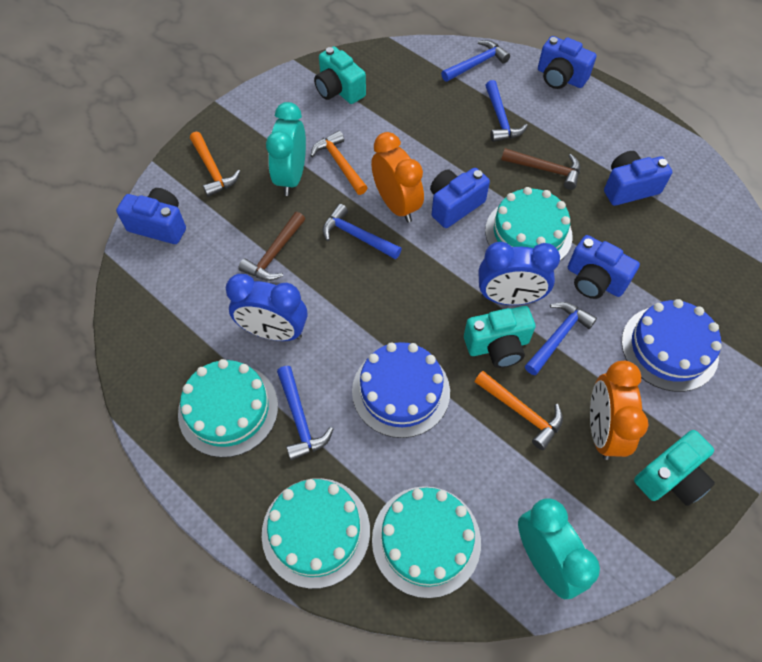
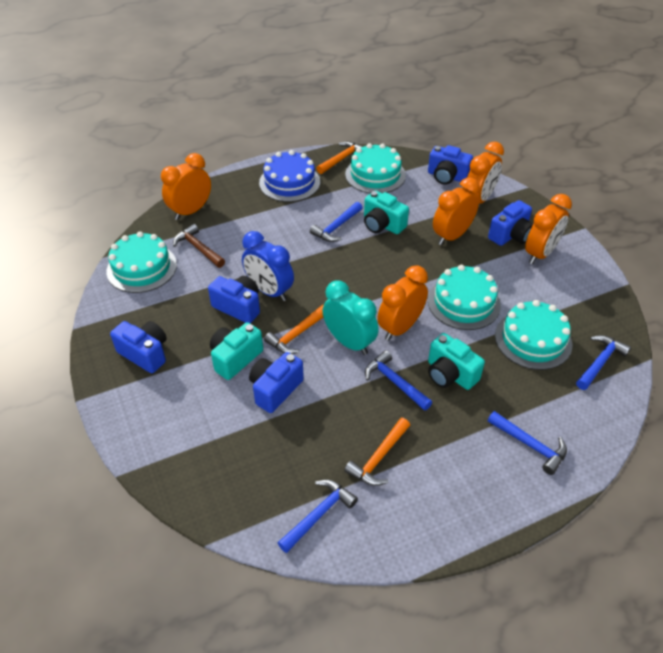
blue cake: 2 -> 1
blue clock: 2 -> 1
brown hammer: 2 -> 1
orange clock: 2 -> 5
turquoise clock: 2 -> 1

